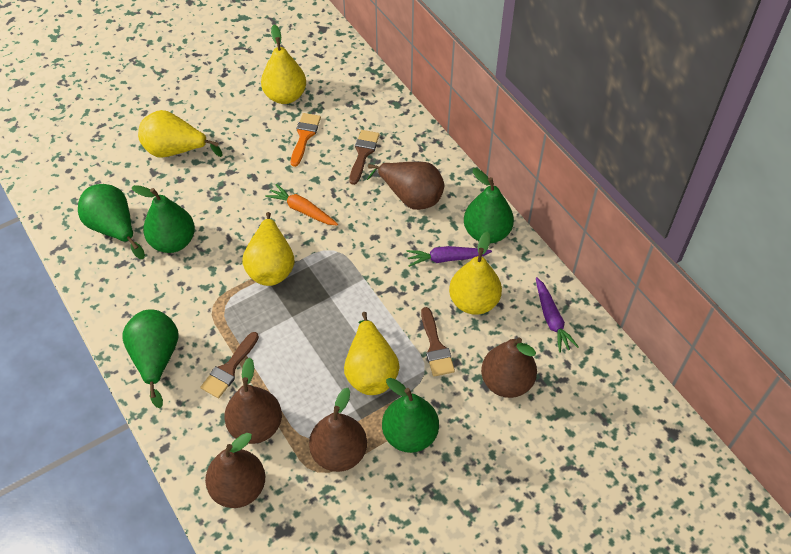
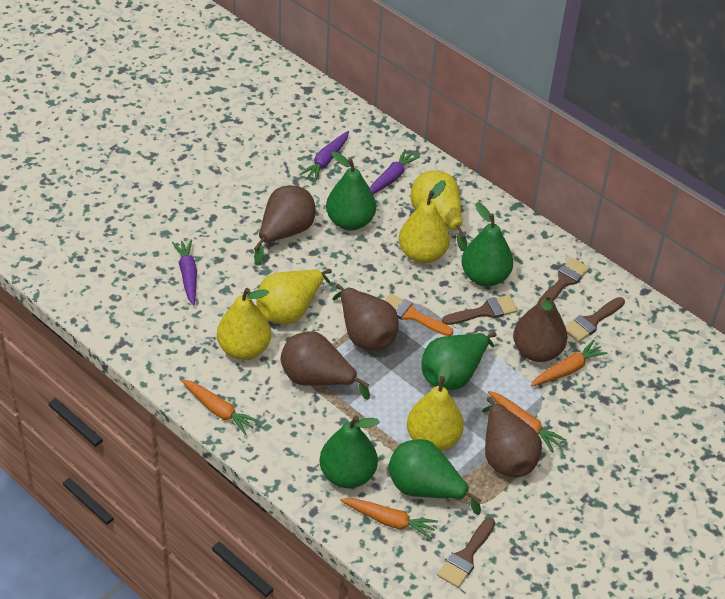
brown brush: 3 -> 4
orange carrot: 1 -> 4
purple carrot: 2 -> 3

